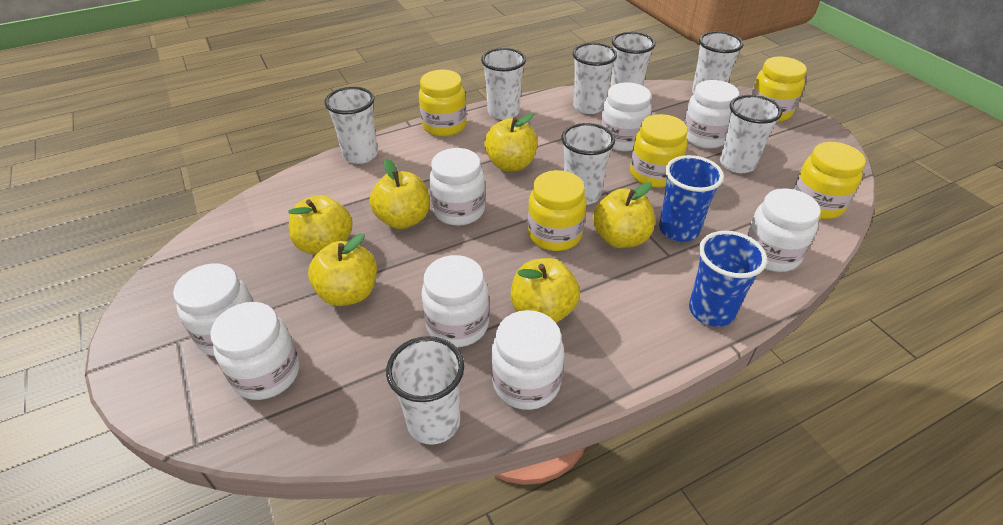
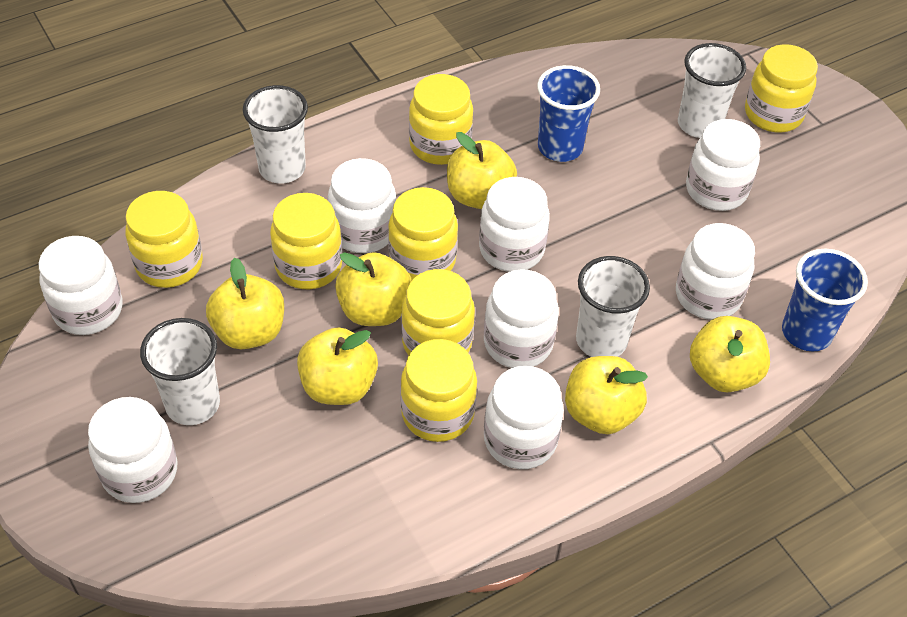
white cup: 8 -> 4
yellow jar: 5 -> 7

